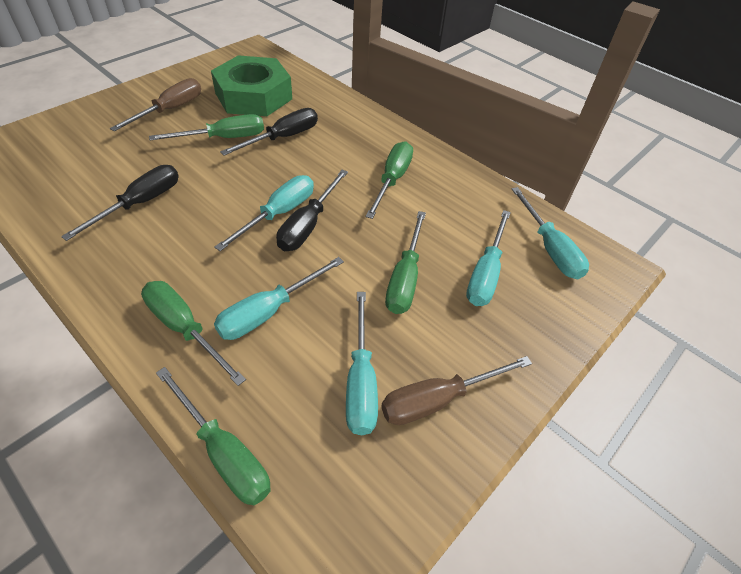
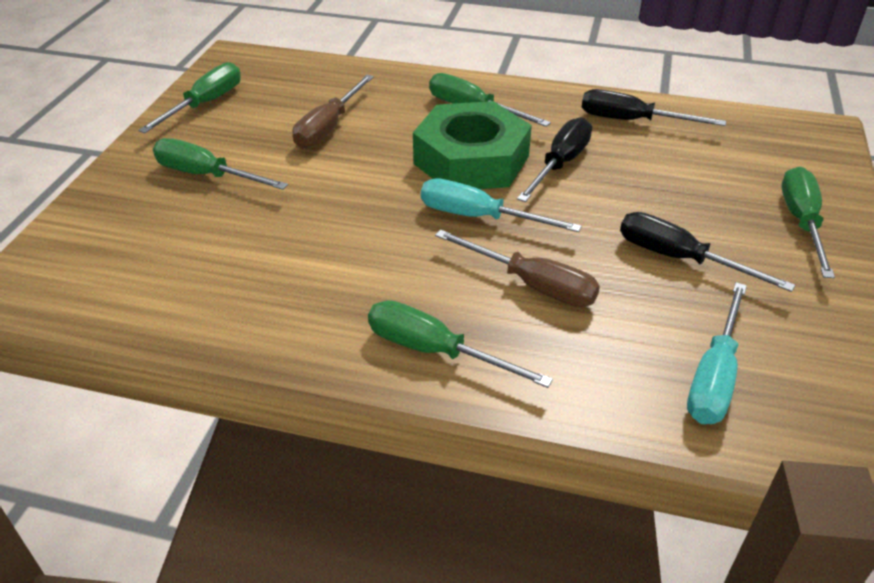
turquoise screwdriver: 5 -> 2

